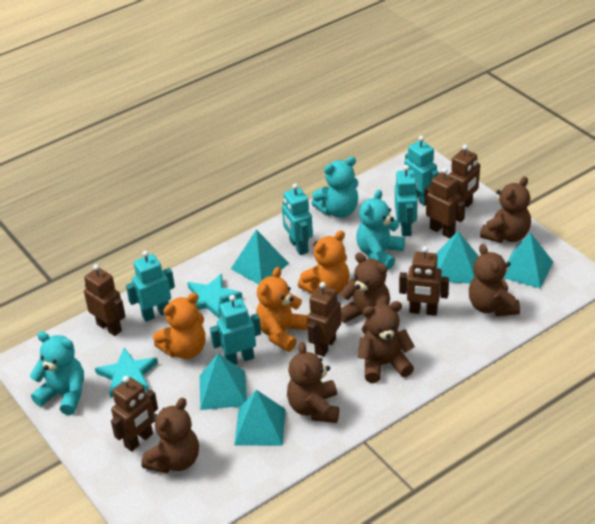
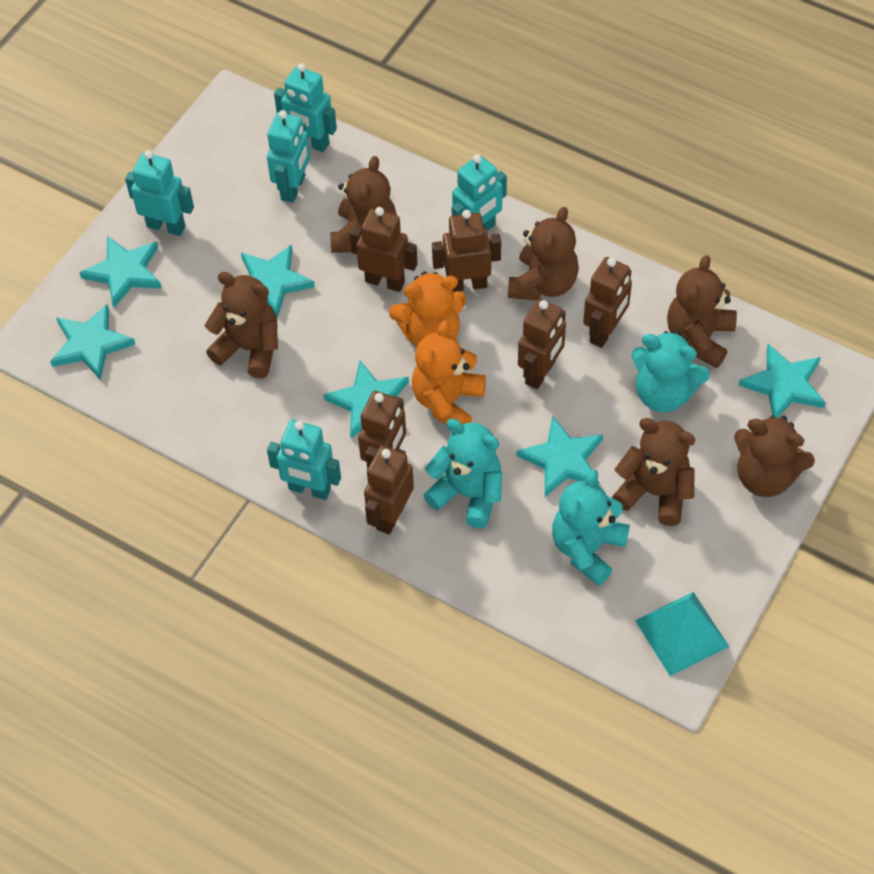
orange teddy bear: 3 -> 2
turquoise pyramid: 5 -> 1
turquoise star: 2 -> 6

